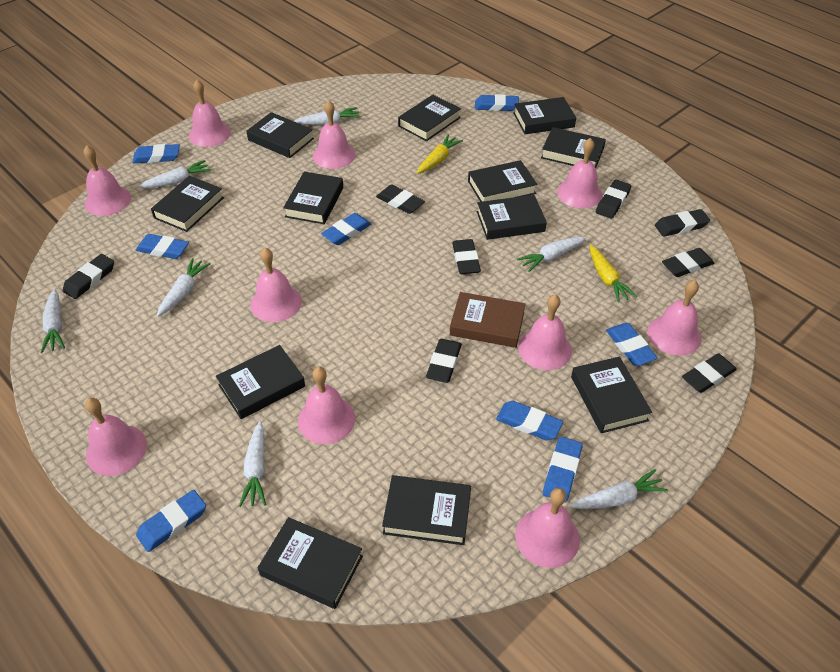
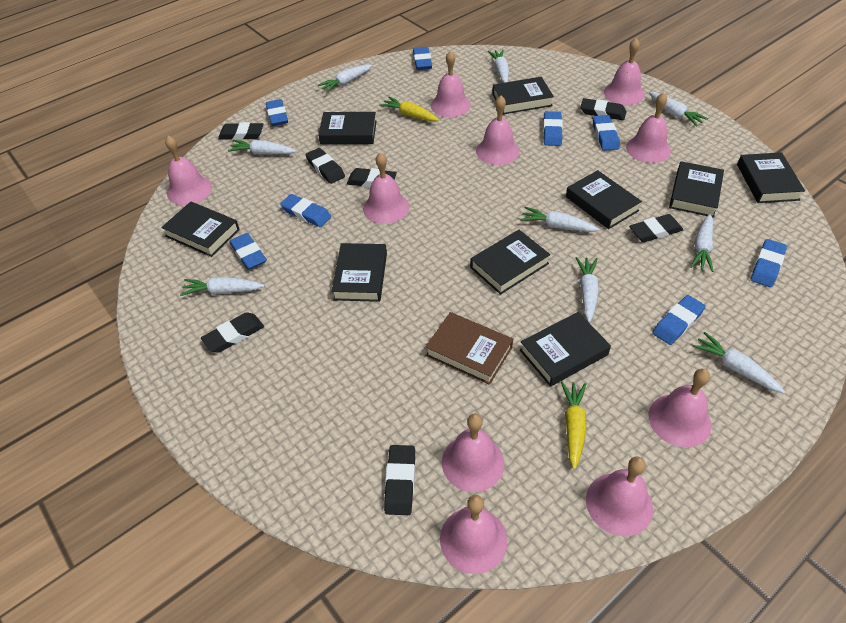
black book: 12 -> 9
black eraser: 8 -> 7
white carrot: 7 -> 9

